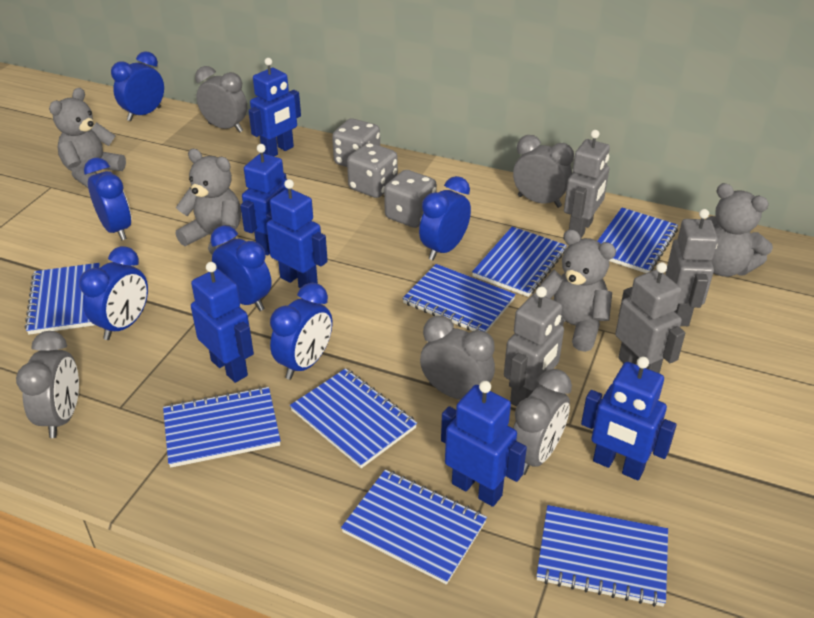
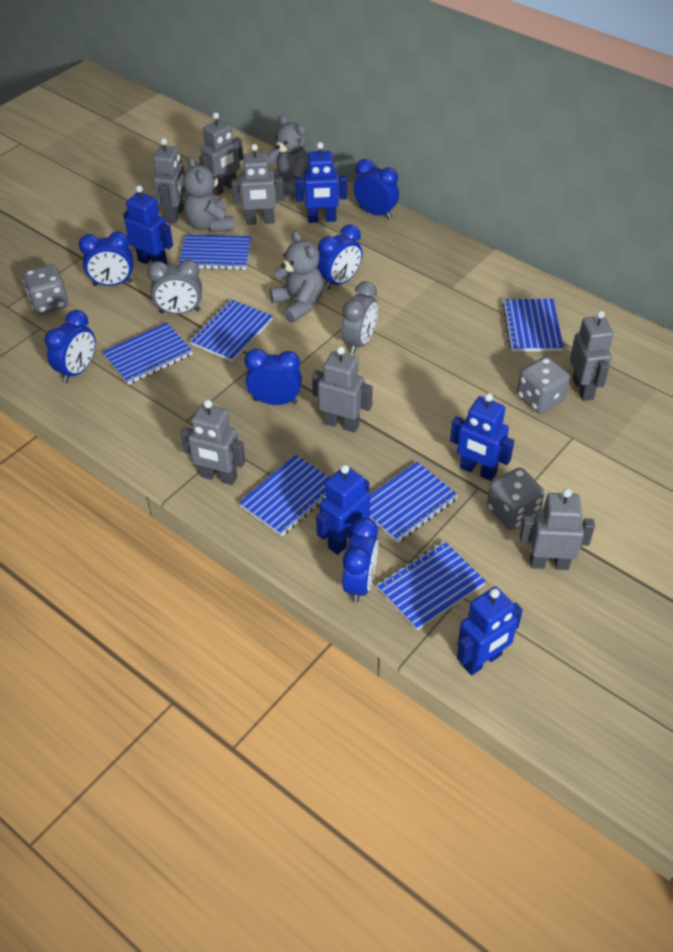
blue notebook: 8 -> 7
blue robot: 6 -> 5
grey clock: 5 -> 2
grey robot: 4 -> 7
grey teddy bear: 4 -> 3

